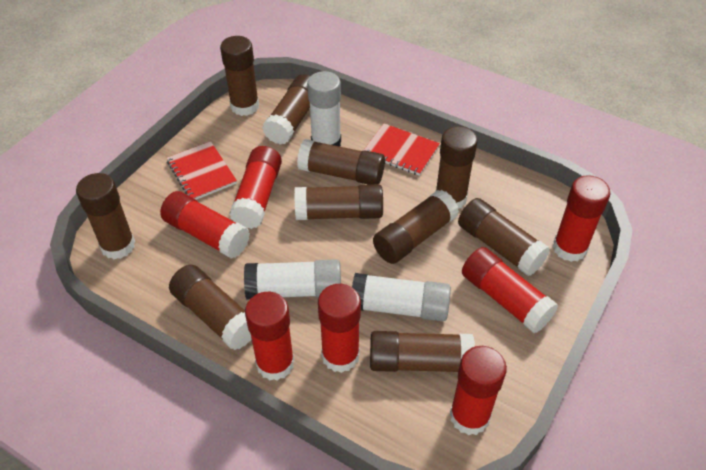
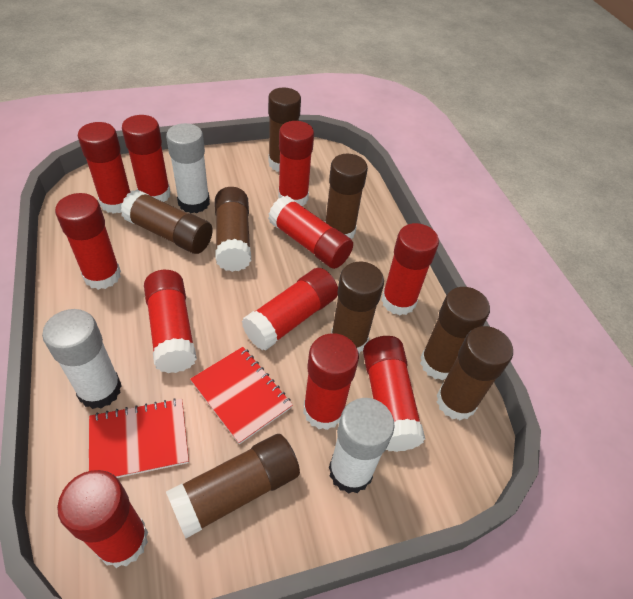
brown glue stick: 10 -> 8
red glue stick: 7 -> 11

